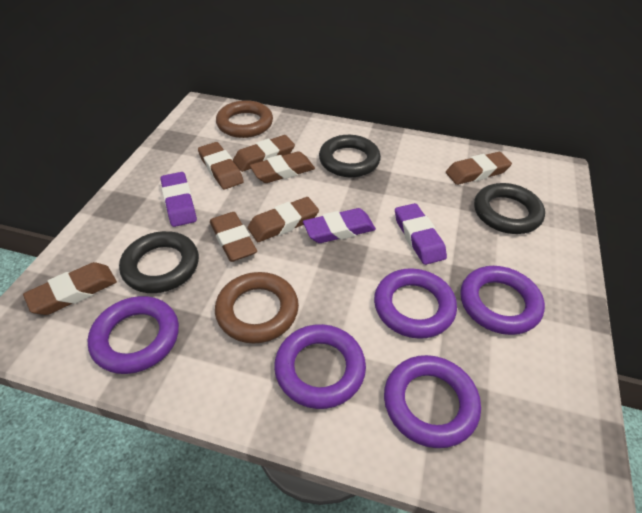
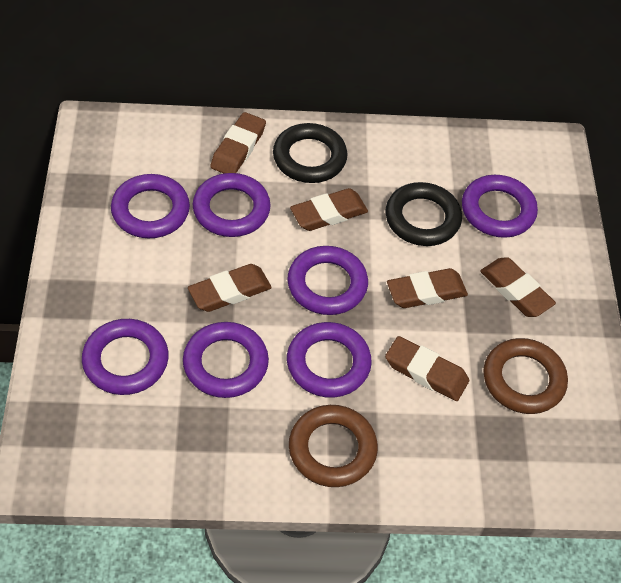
black ring: 3 -> 2
brown eraser: 7 -> 6
purple eraser: 3 -> 0
purple ring: 5 -> 7

